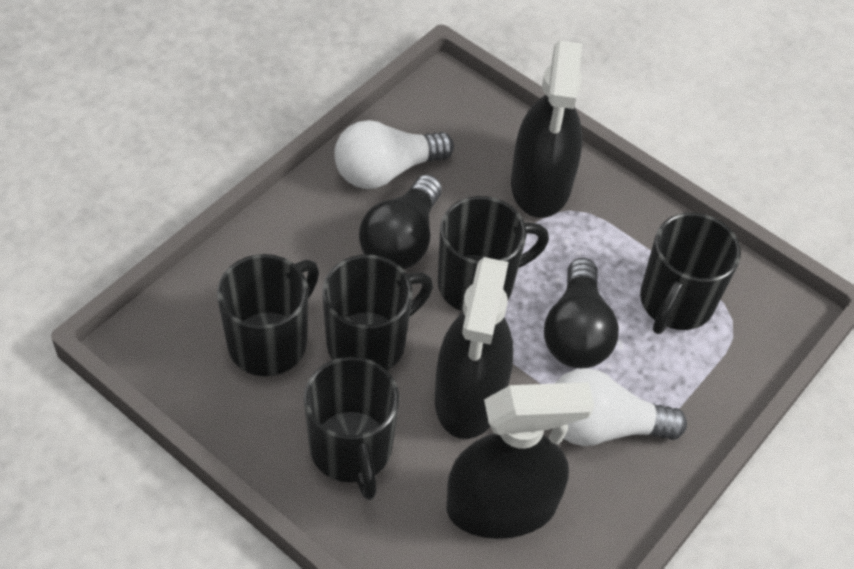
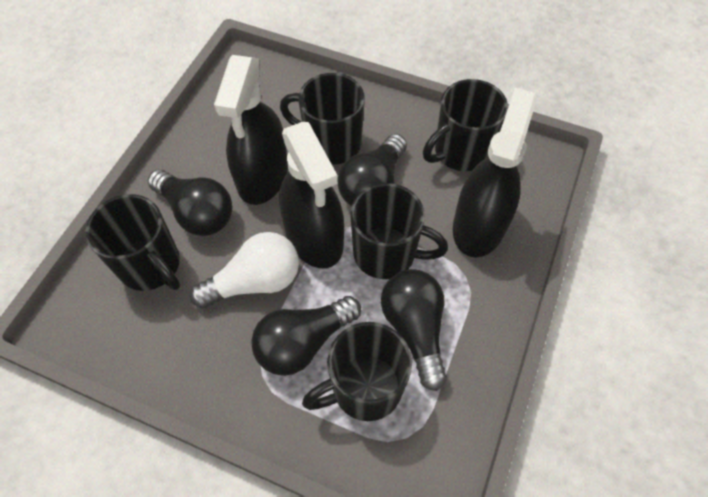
black light bulb: 2 -> 4
white light bulb: 2 -> 1

